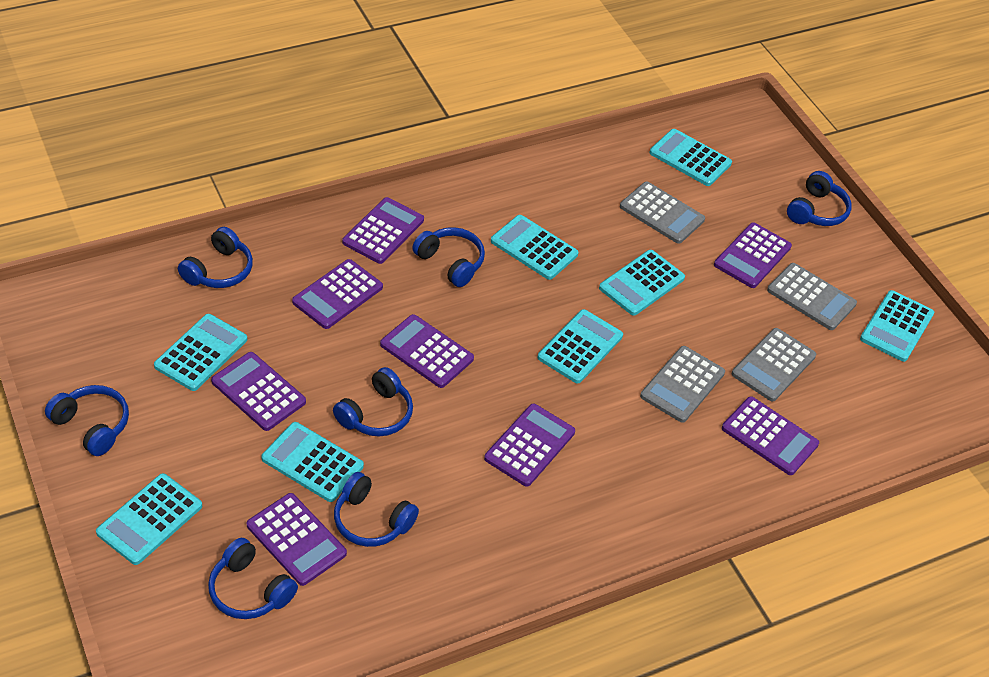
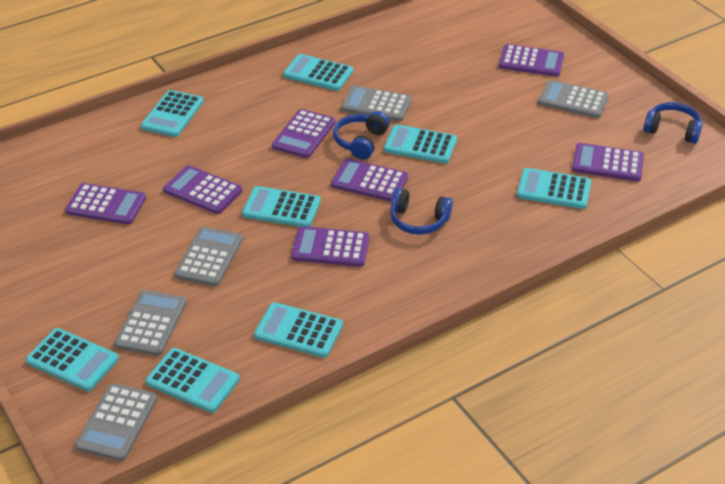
blue headphones: 7 -> 3
grey calculator: 4 -> 5
purple calculator: 8 -> 7

